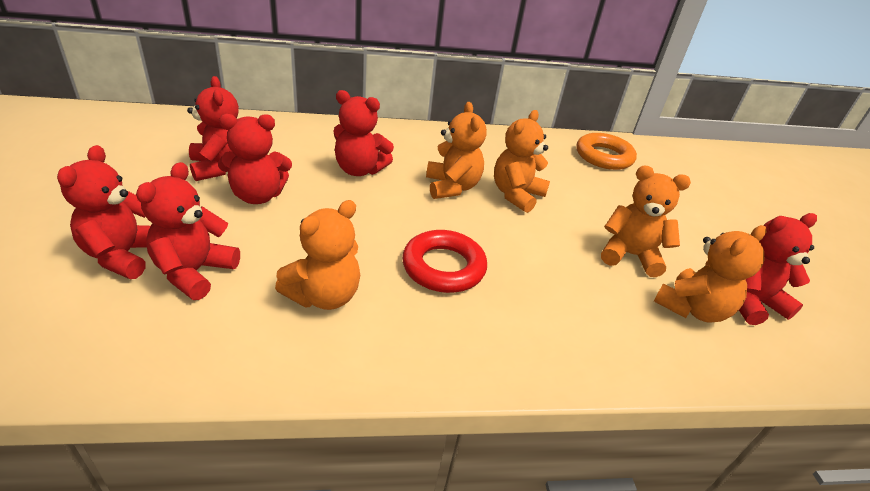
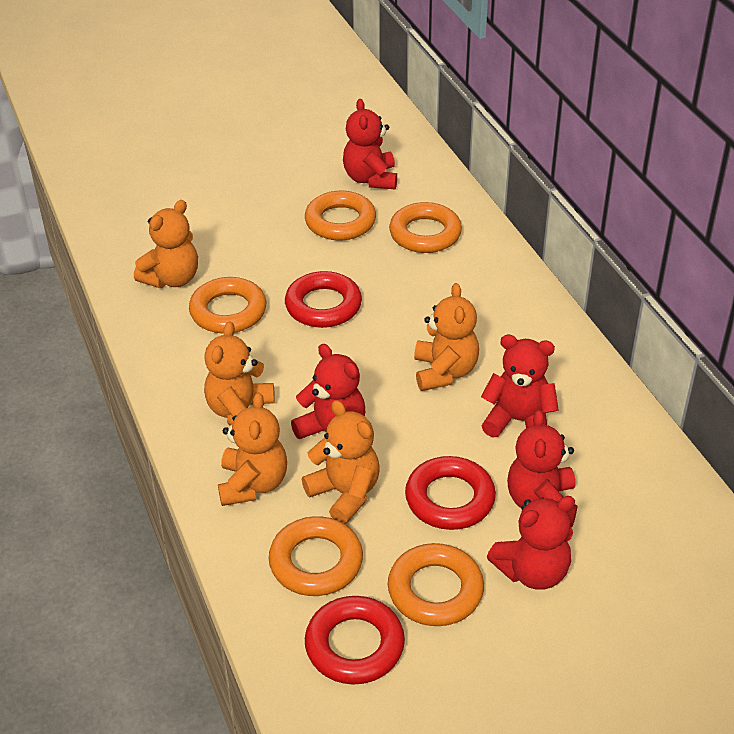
orange ring: 1 -> 5
red ring: 1 -> 3
red teddy bear: 6 -> 5

